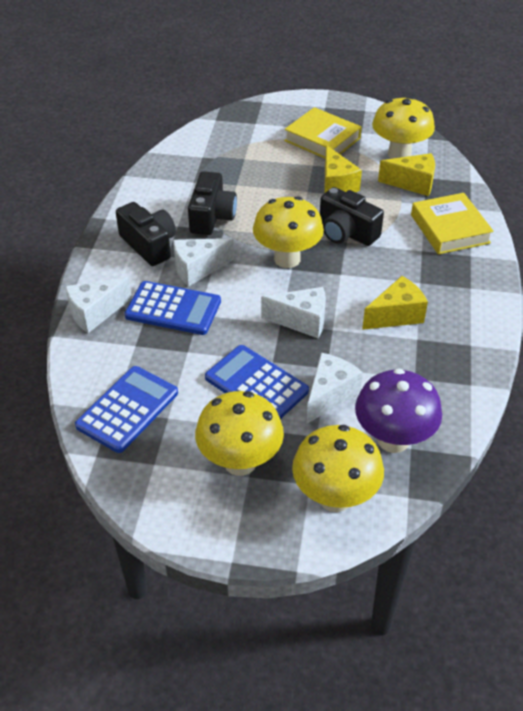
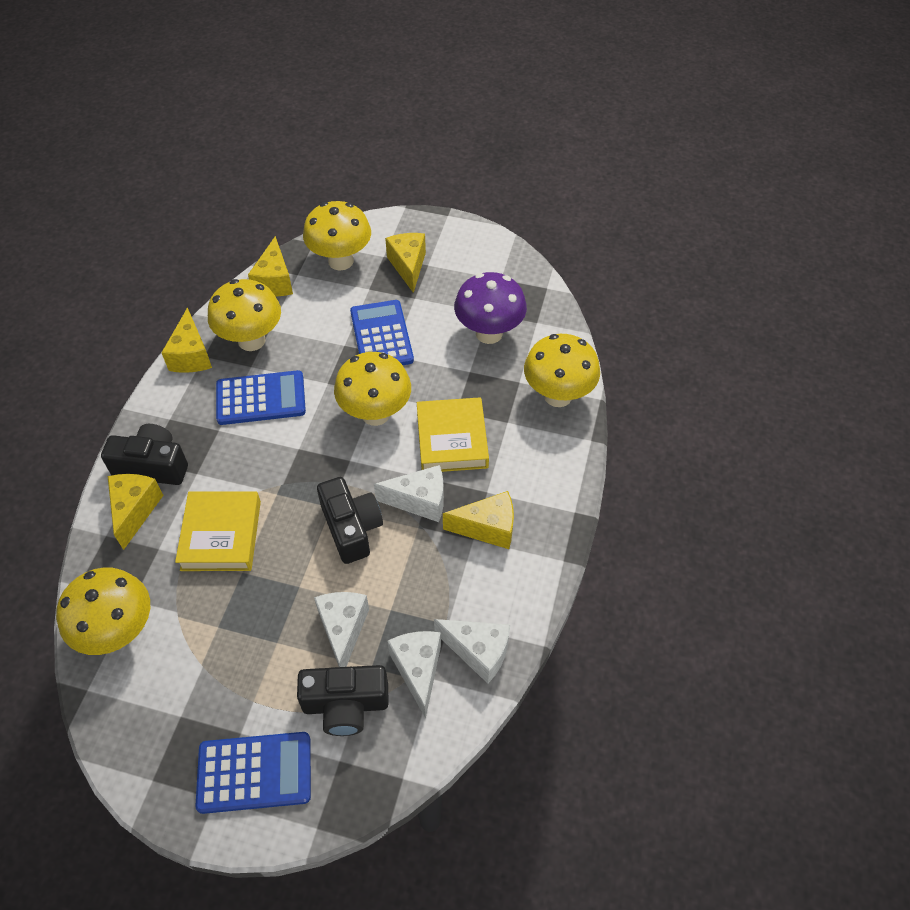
yellow cheese: 3 -> 5
yellow mushroom: 4 -> 5

